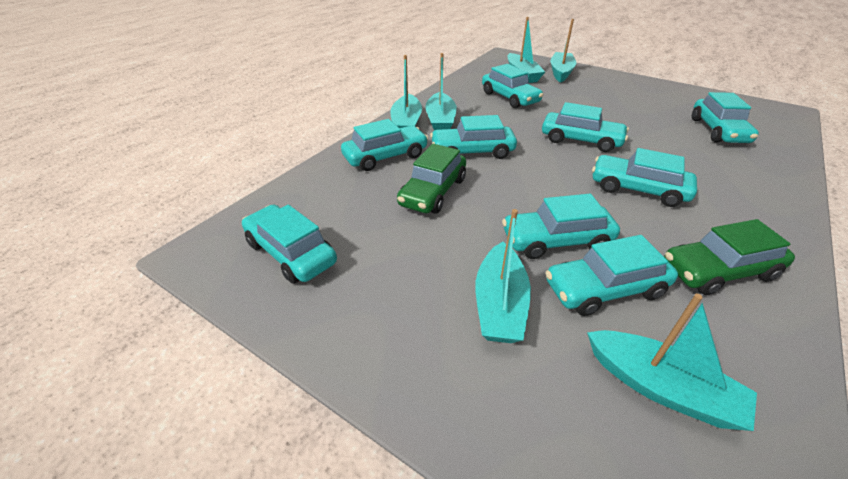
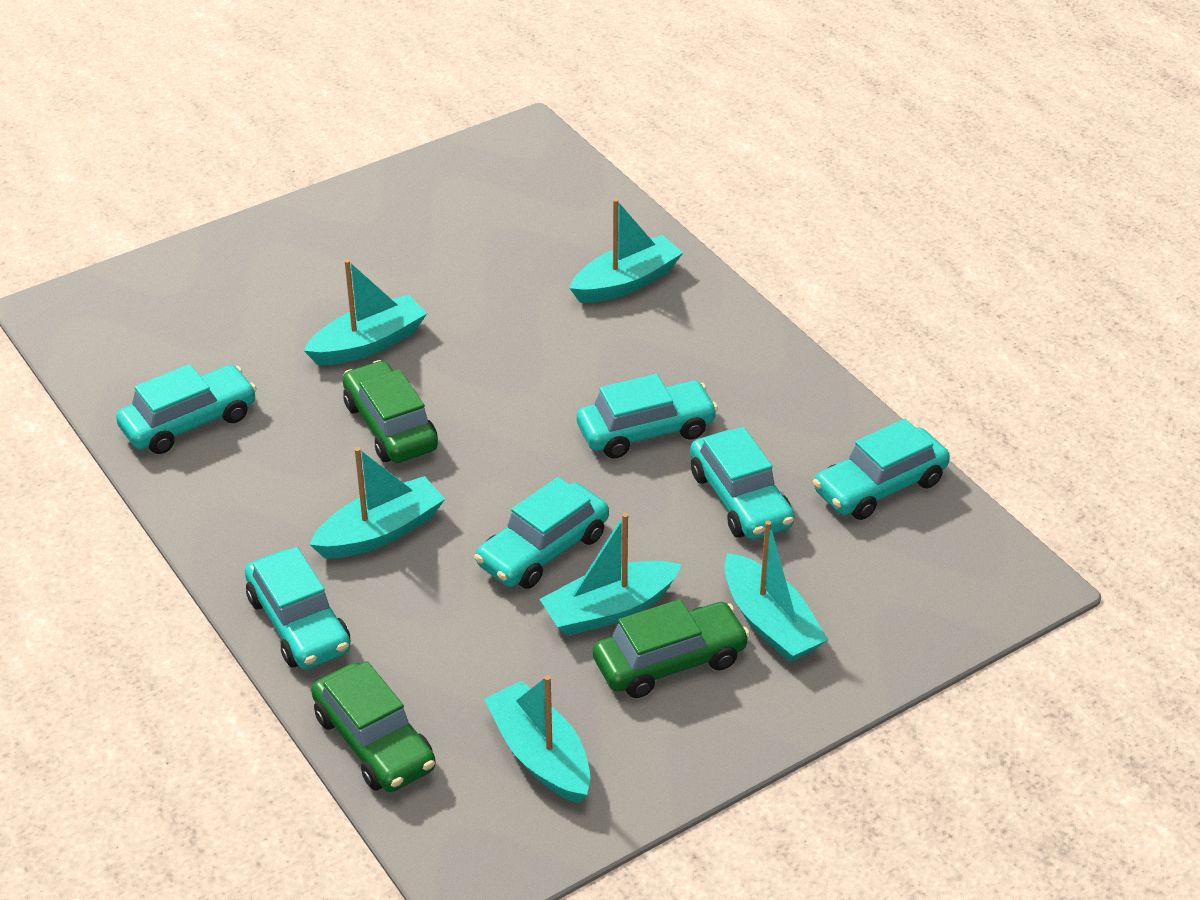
green car: 2 -> 3
turquoise car: 9 -> 6

